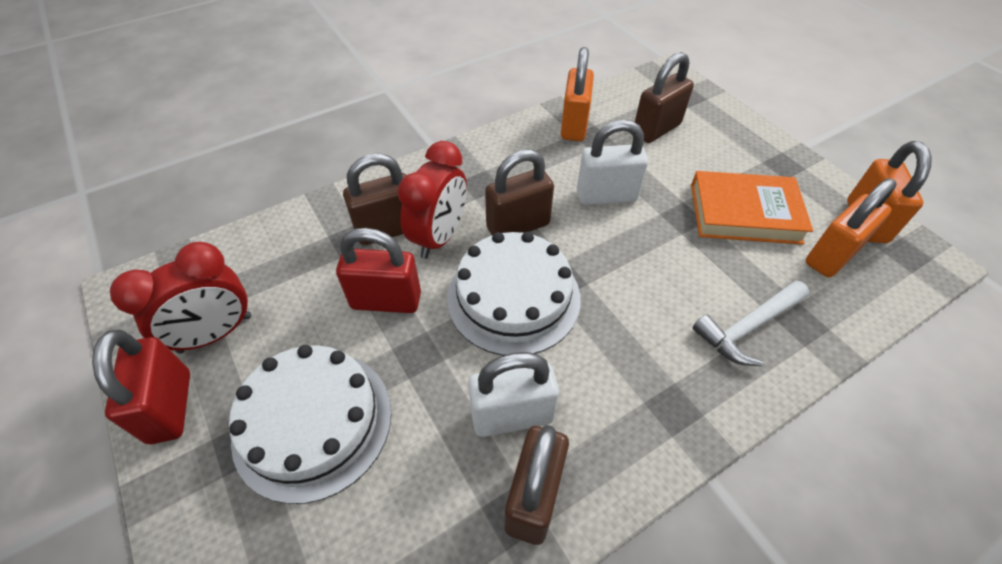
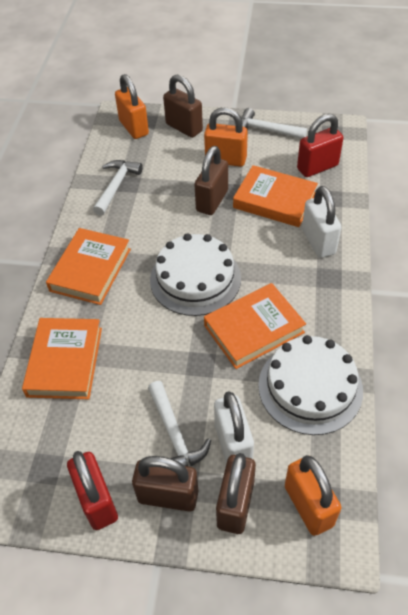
orange book: 1 -> 4
red clock: 2 -> 0
white hammer: 1 -> 3

